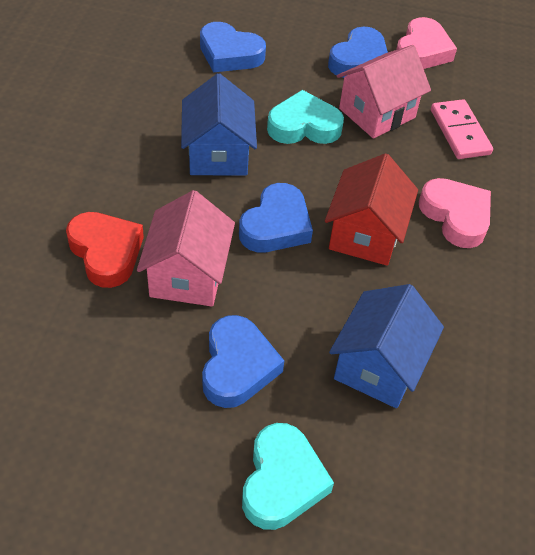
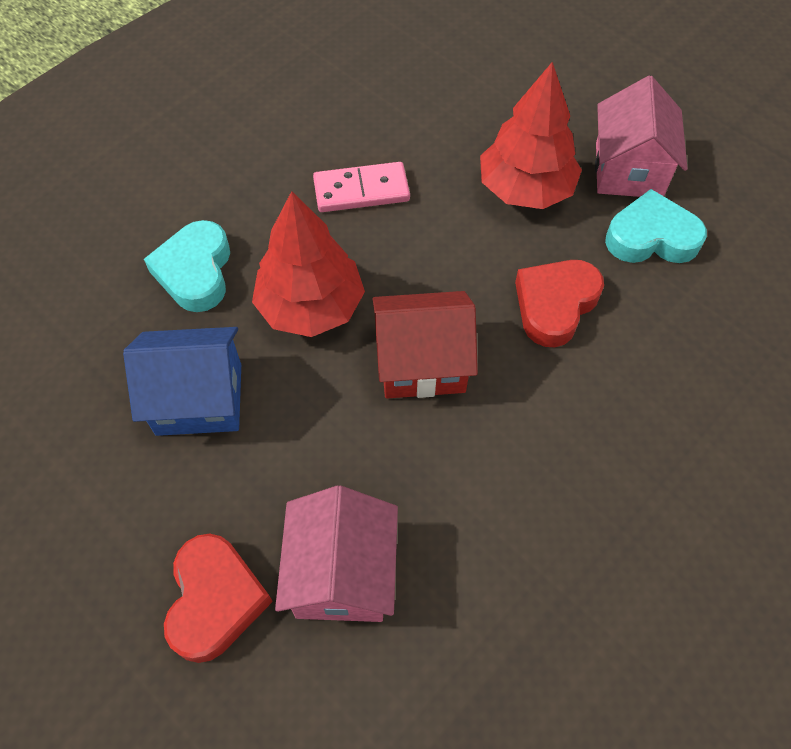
blue heart: 4 -> 0
blue house: 2 -> 1
pink heart: 2 -> 0
red heart: 1 -> 2
red tree: 0 -> 2

